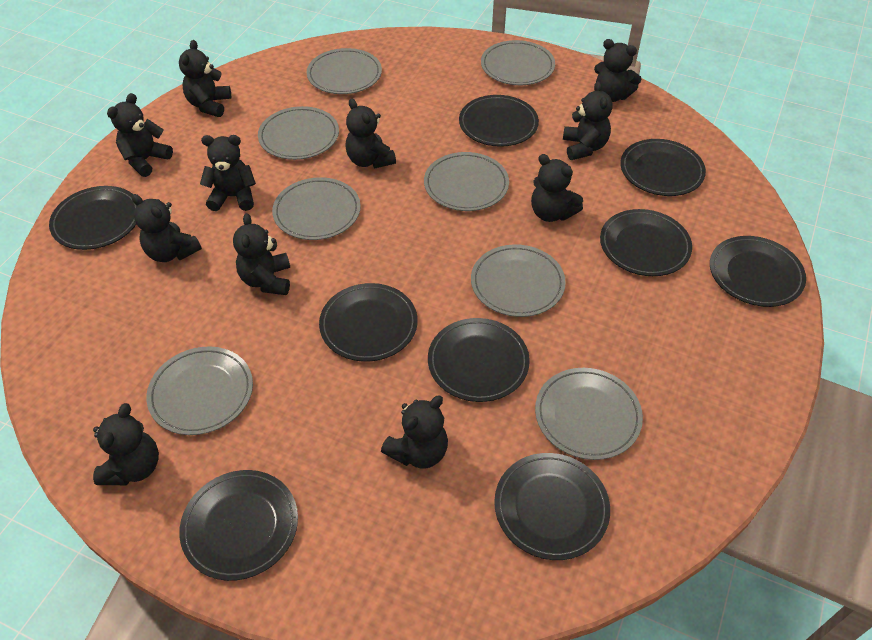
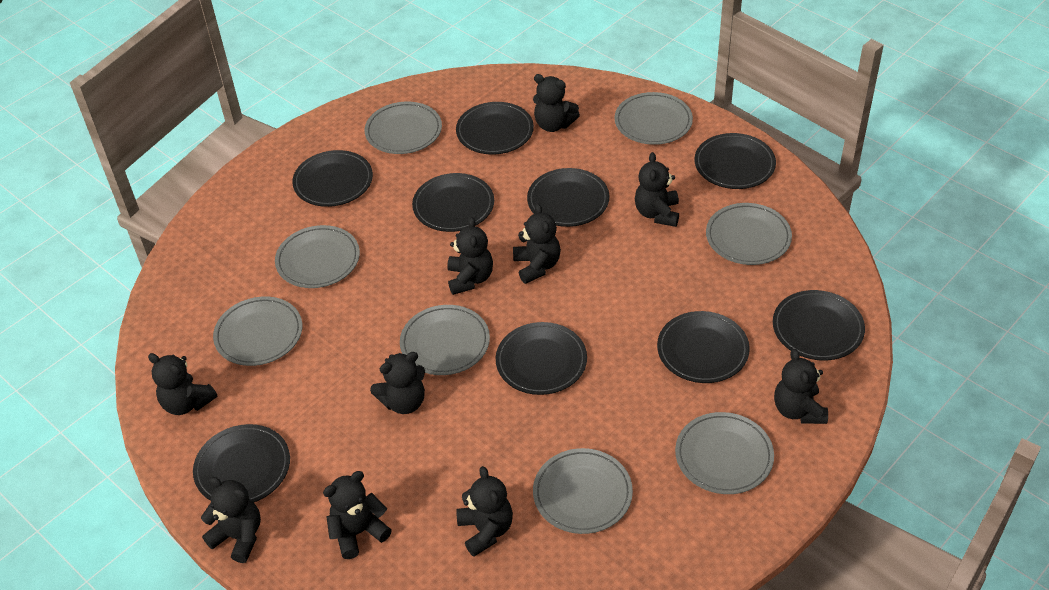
black teddy bear: 11 -> 10

